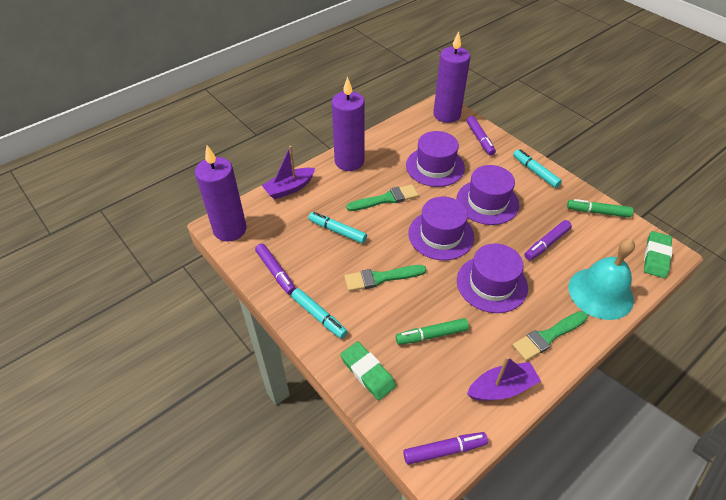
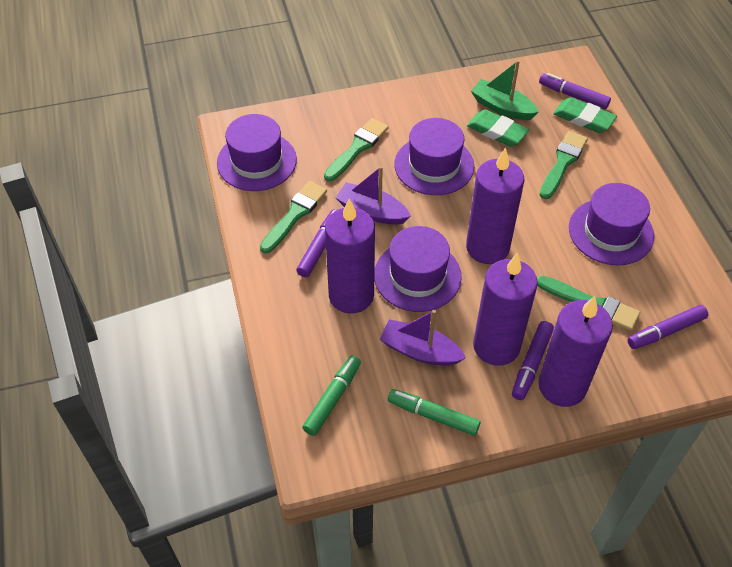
green boat: 0 -> 1
green brush: 3 -> 4
purple candle: 3 -> 4
turquoise bell: 1 -> 0
turquoise marker: 3 -> 0

